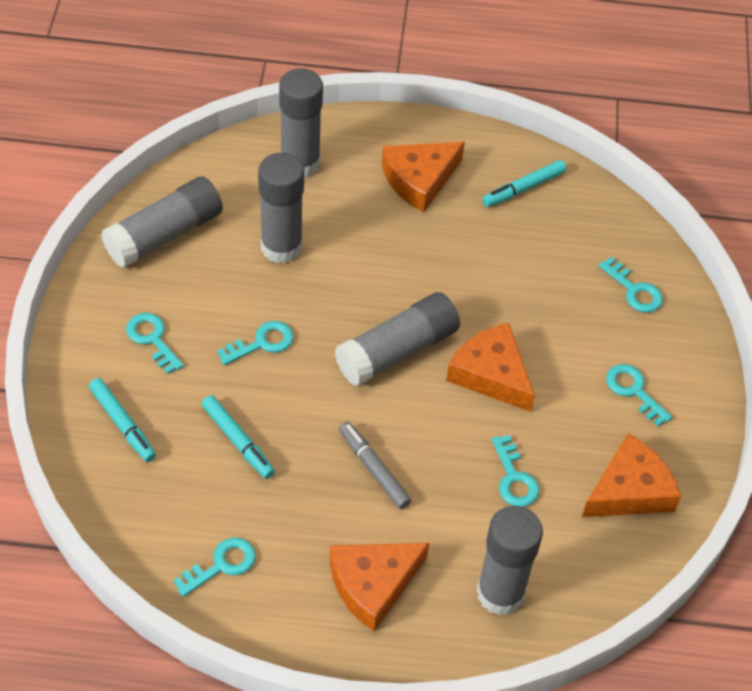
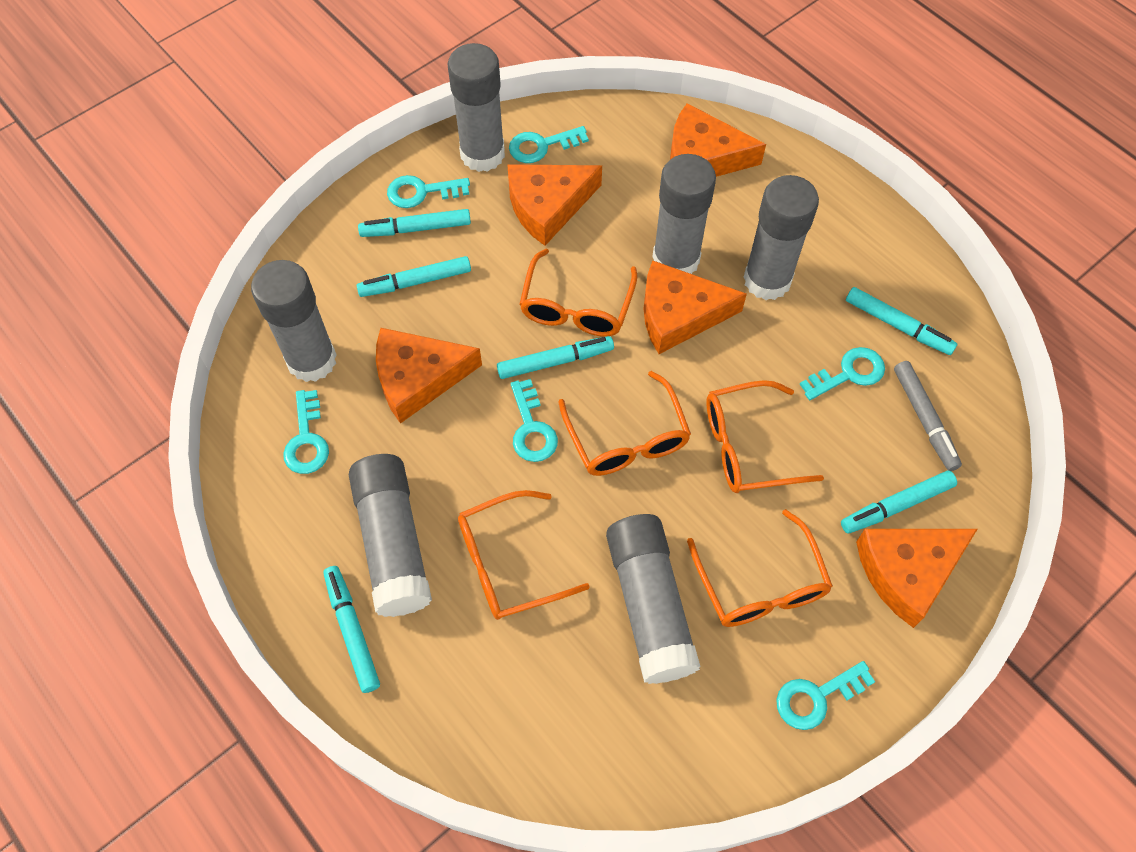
grey glue stick: 5 -> 6
orange cheese: 4 -> 5
orange glasses: 0 -> 5
turquoise marker: 3 -> 6

